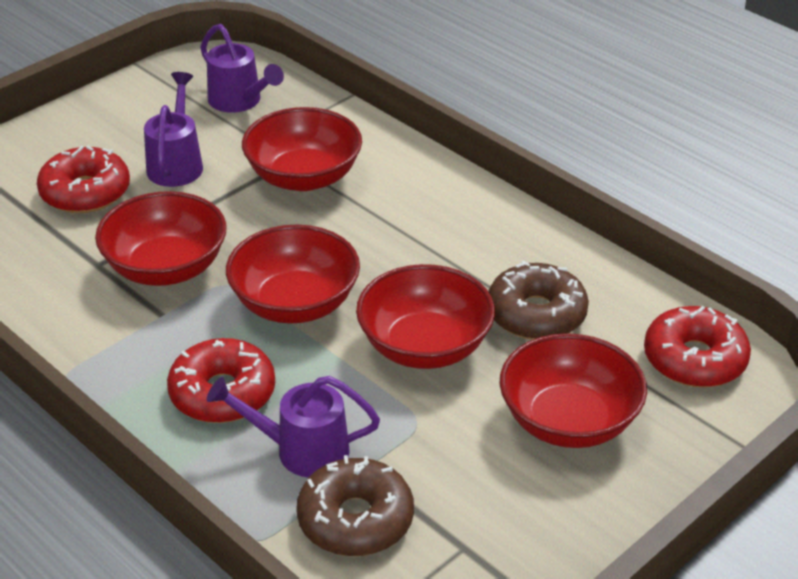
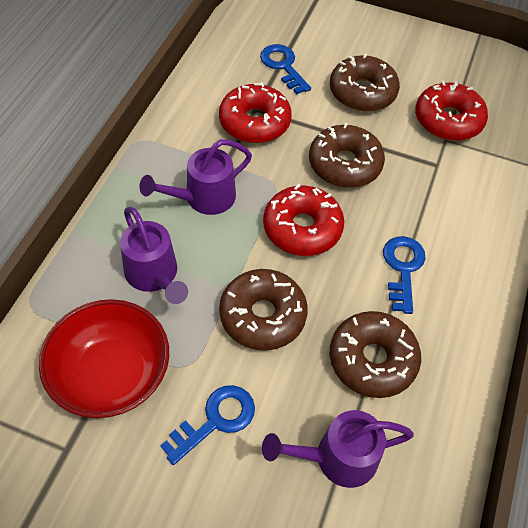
blue key: 0 -> 3
brown donut: 2 -> 4
red bowl: 5 -> 1

